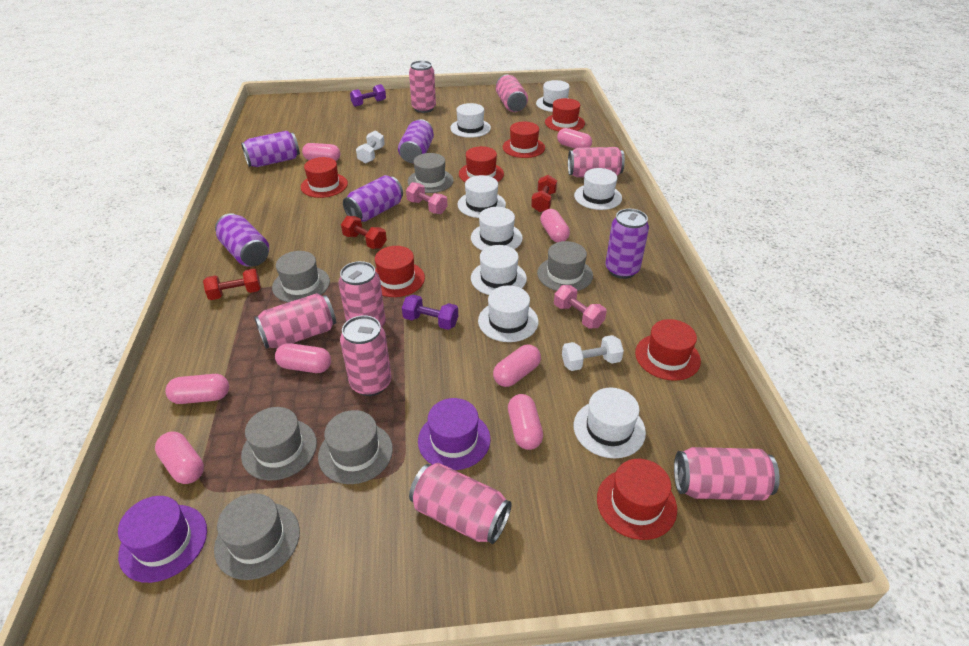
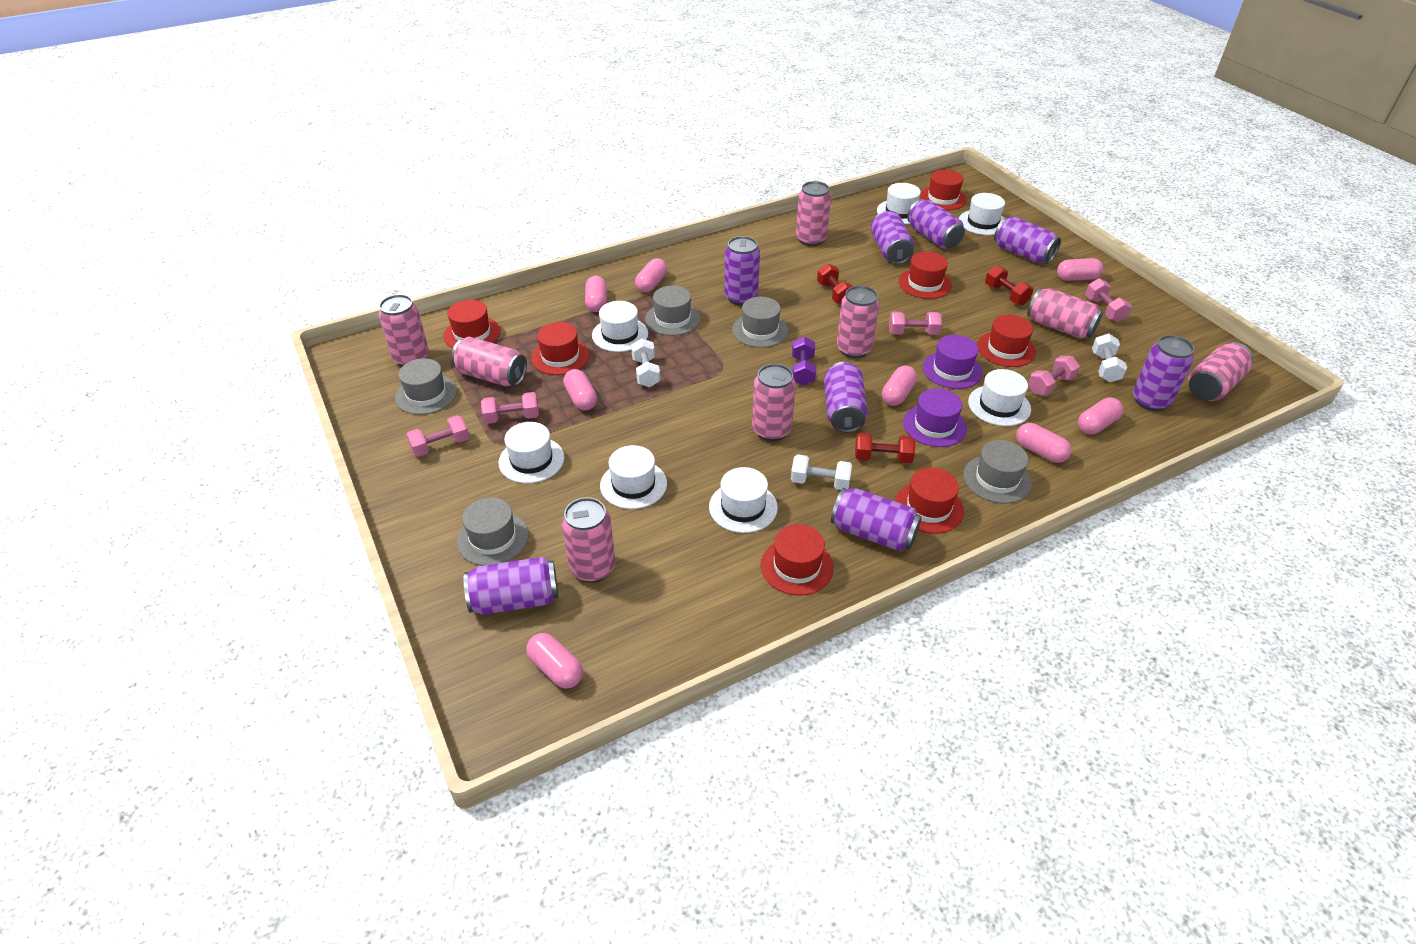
grey hat: 6 -> 5
pink dumbbell: 2 -> 5
purple can: 5 -> 8
purple dumbbell: 2 -> 1
white dumbbell: 2 -> 3
white hat: 8 -> 7

